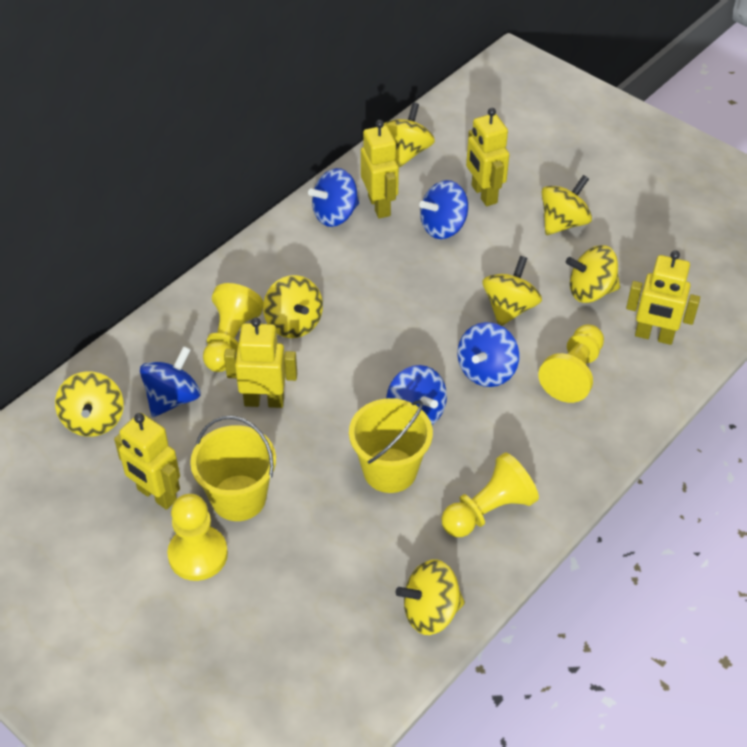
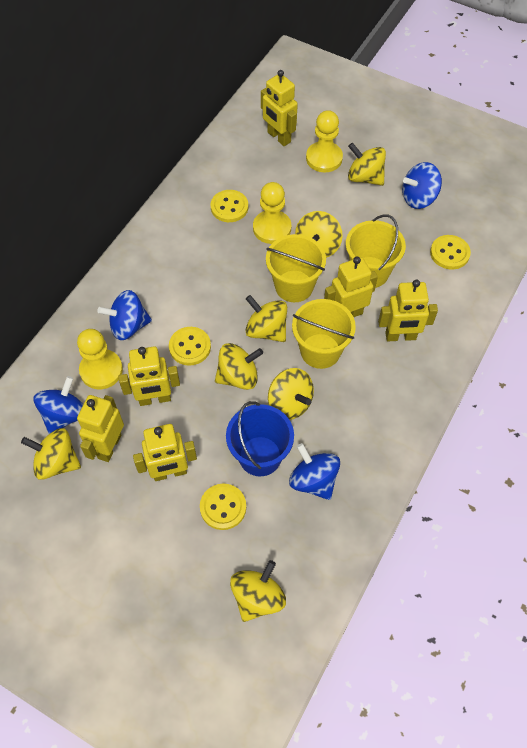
blue bucket: 0 -> 1
blue spinning top: 5 -> 4
yellow bucket: 2 -> 3
yellow button: 0 -> 4
yellow pawn: 4 -> 3
yellow robot: 5 -> 6

